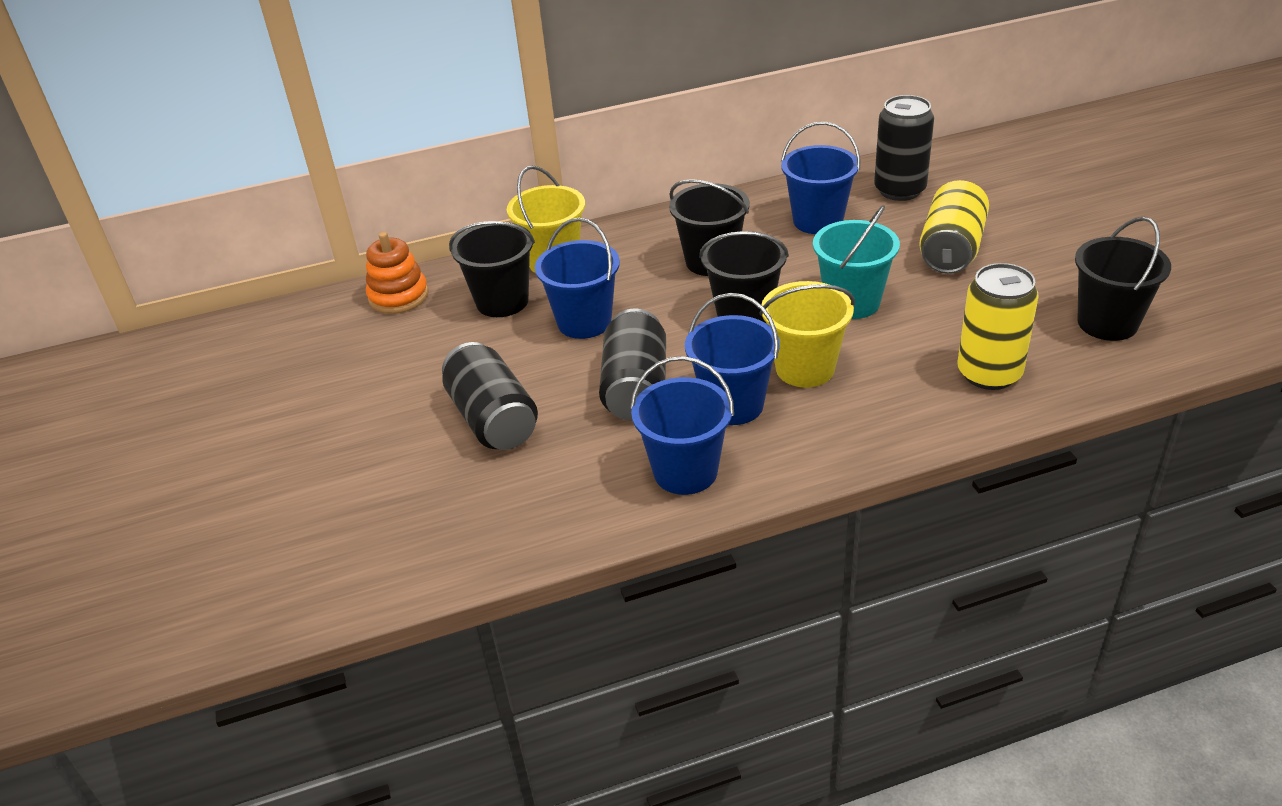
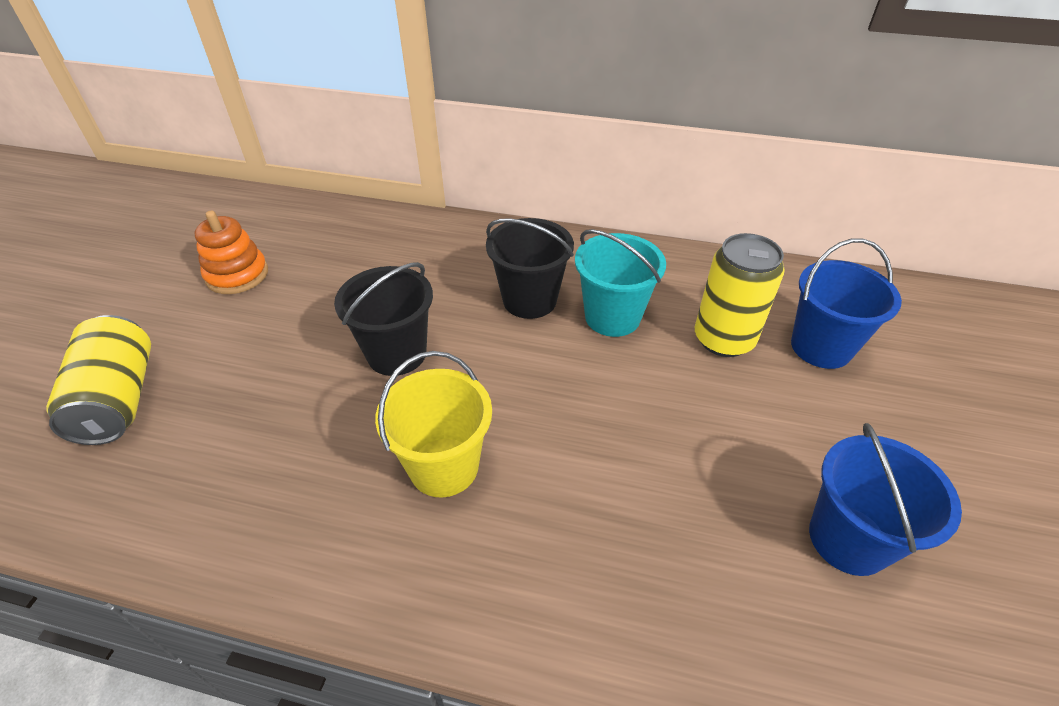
black bucket: 4 -> 2
black can: 3 -> 0
blue bucket: 4 -> 2
yellow bucket: 2 -> 1

